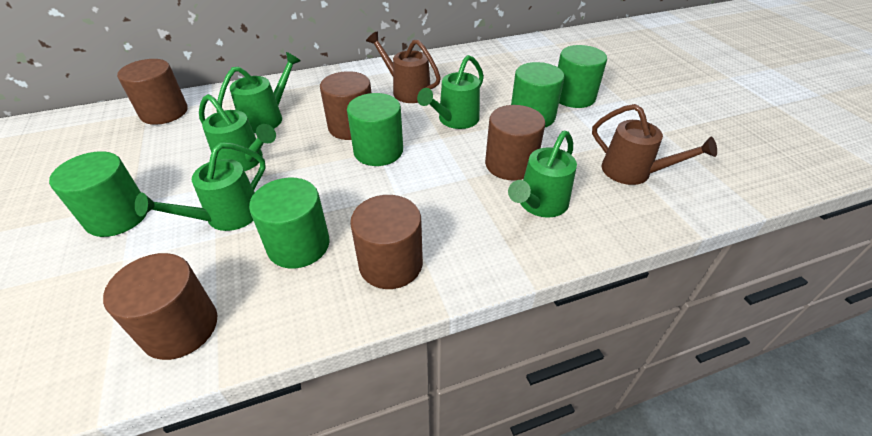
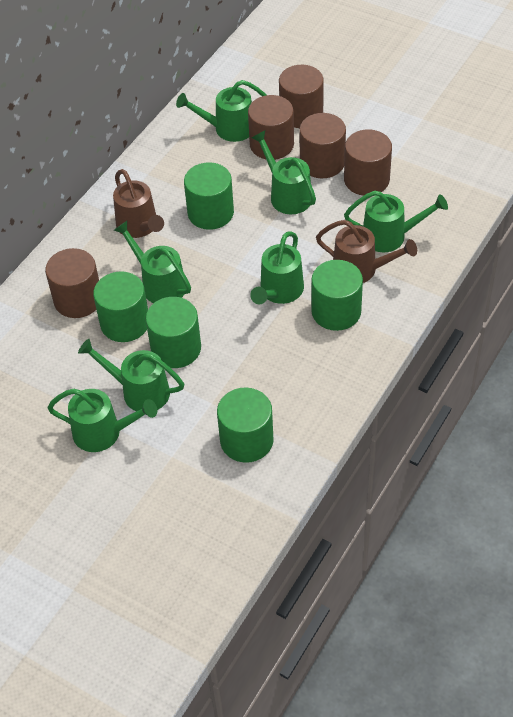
green watering can: 5 -> 7

